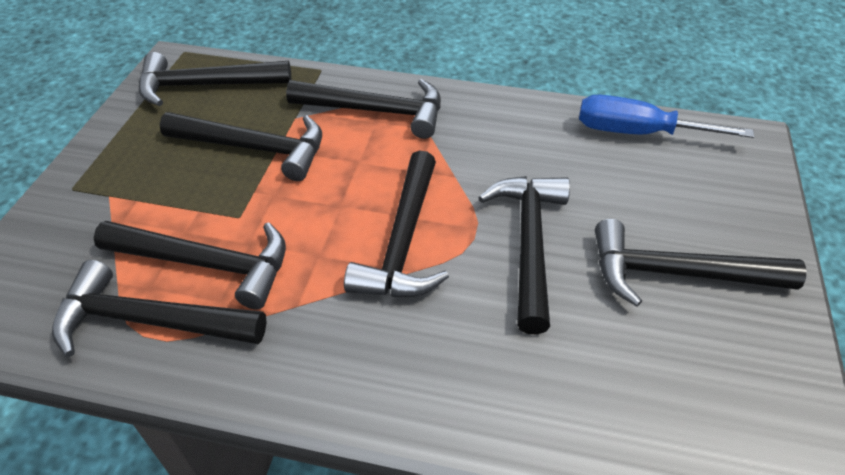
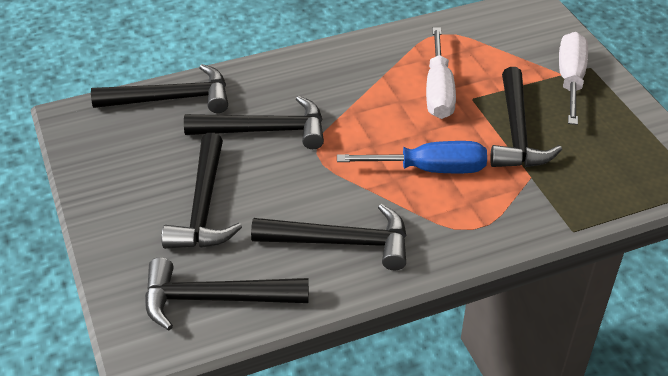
black hammer: 8 -> 6
white screwdriver: 0 -> 2

